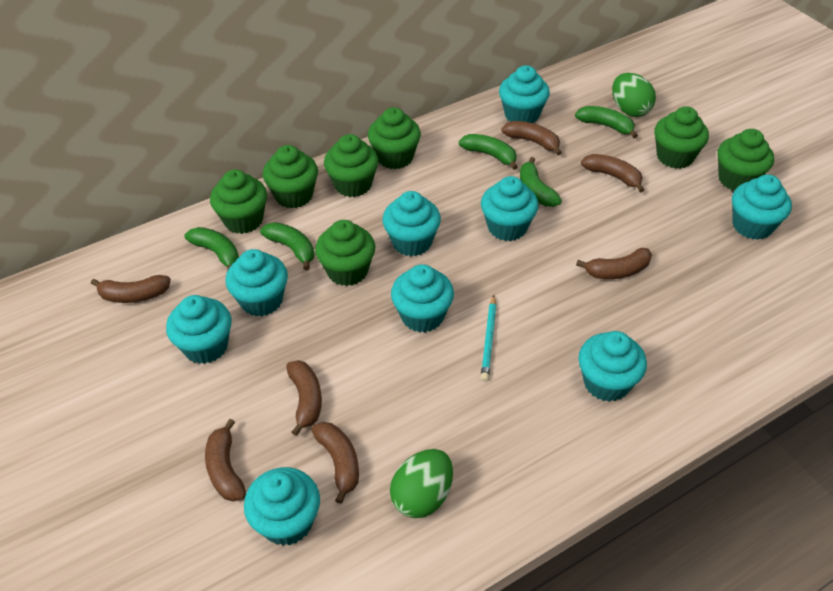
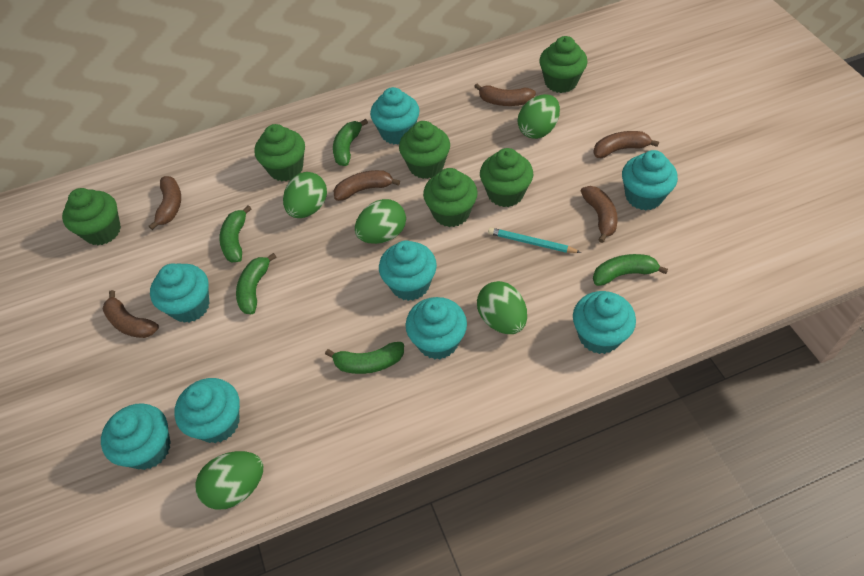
brown banana: 7 -> 6
green cupcake: 7 -> 6
green egg: 2 -> 5
turquoise cupcake: 9 -> 8

